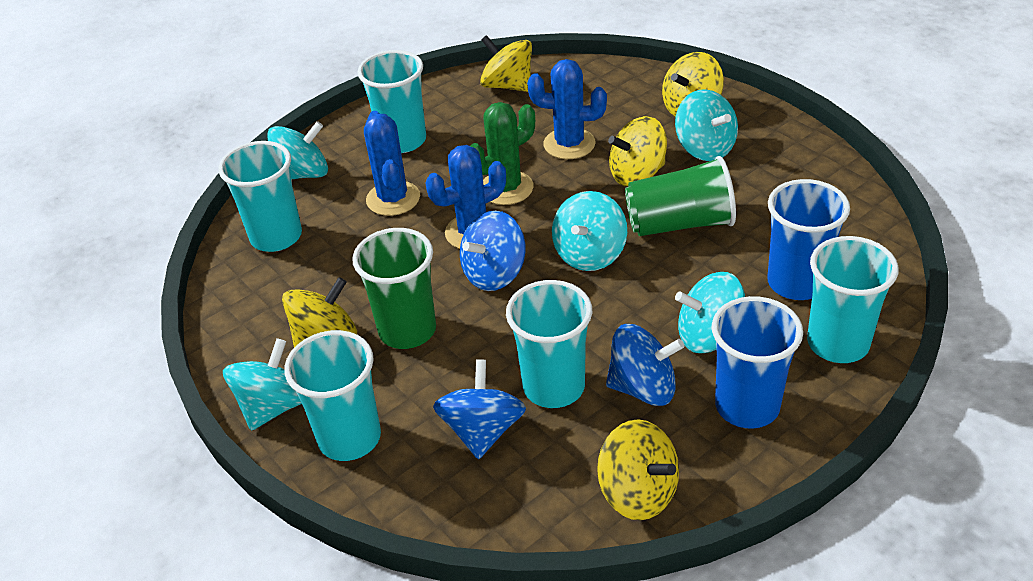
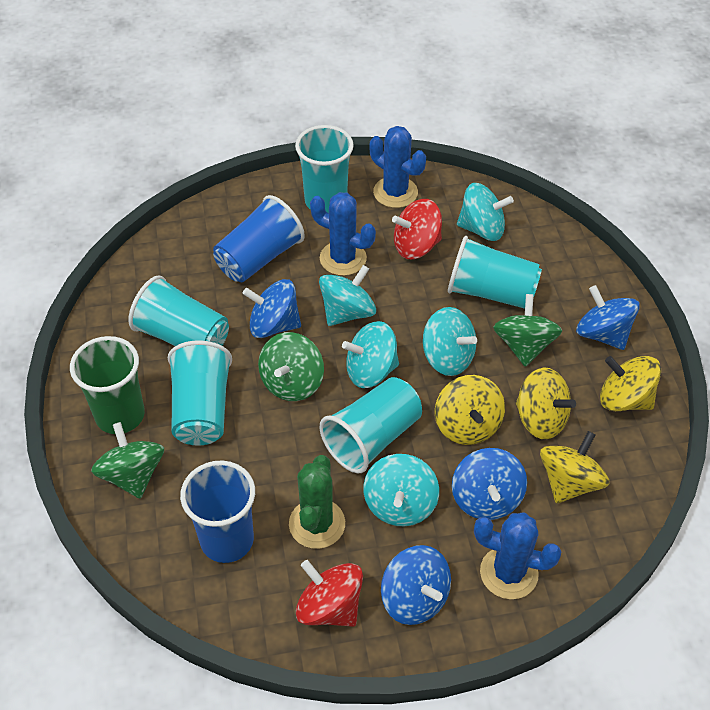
blue spinning top: 3 -> 4
green cup: 2 -> 1
green spinning top: 0 -> 3
red spinning top: 0 -> 2
yellow spinning top: 5 -> 4

